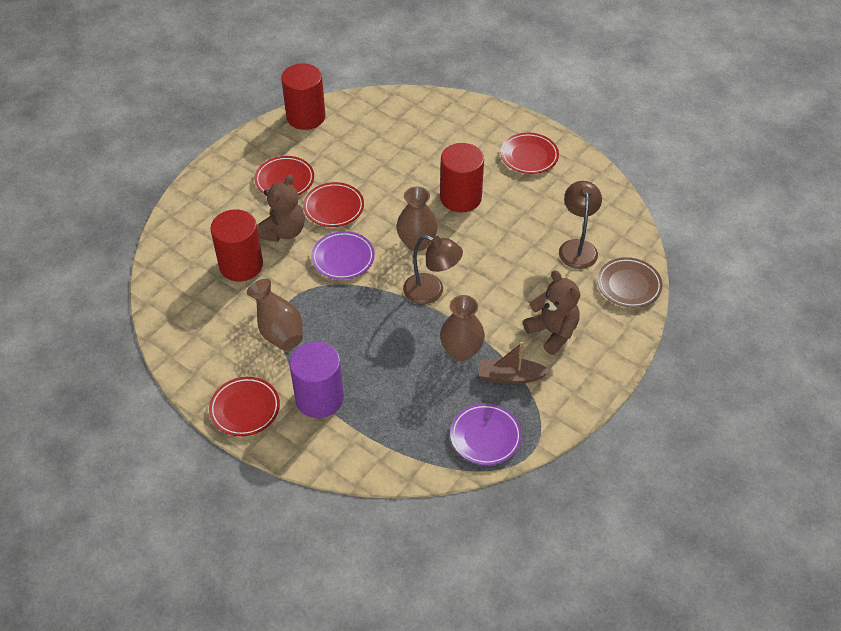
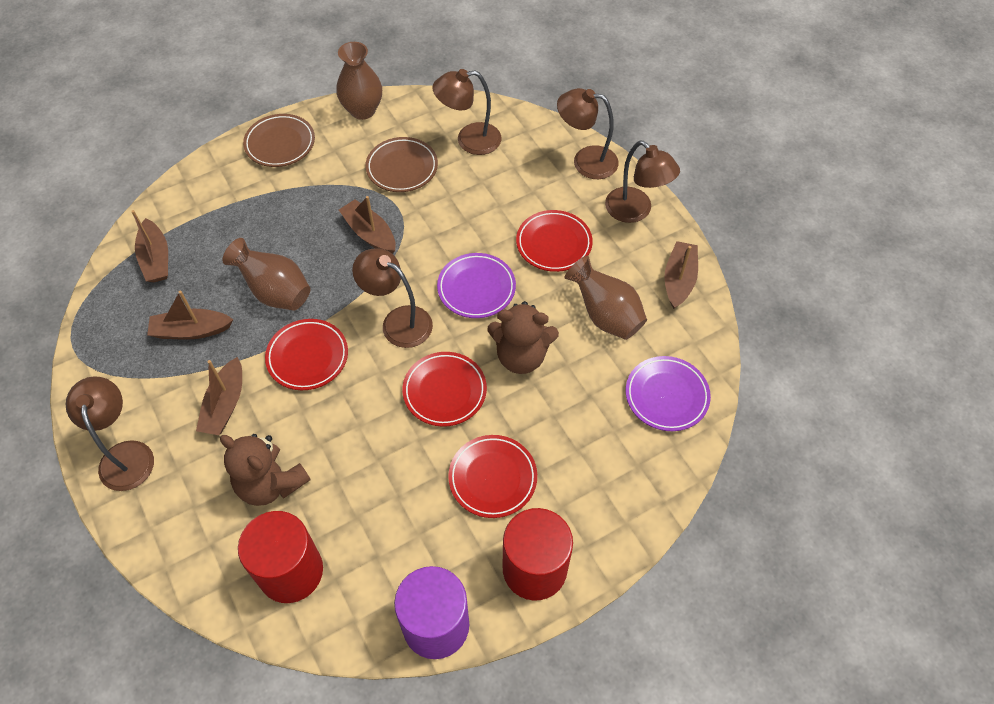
brown boat: 1 -> 5
brown lamp: 2 -> 5
brown plate: 1 -> 2
red cylinder: 3 -> 2

